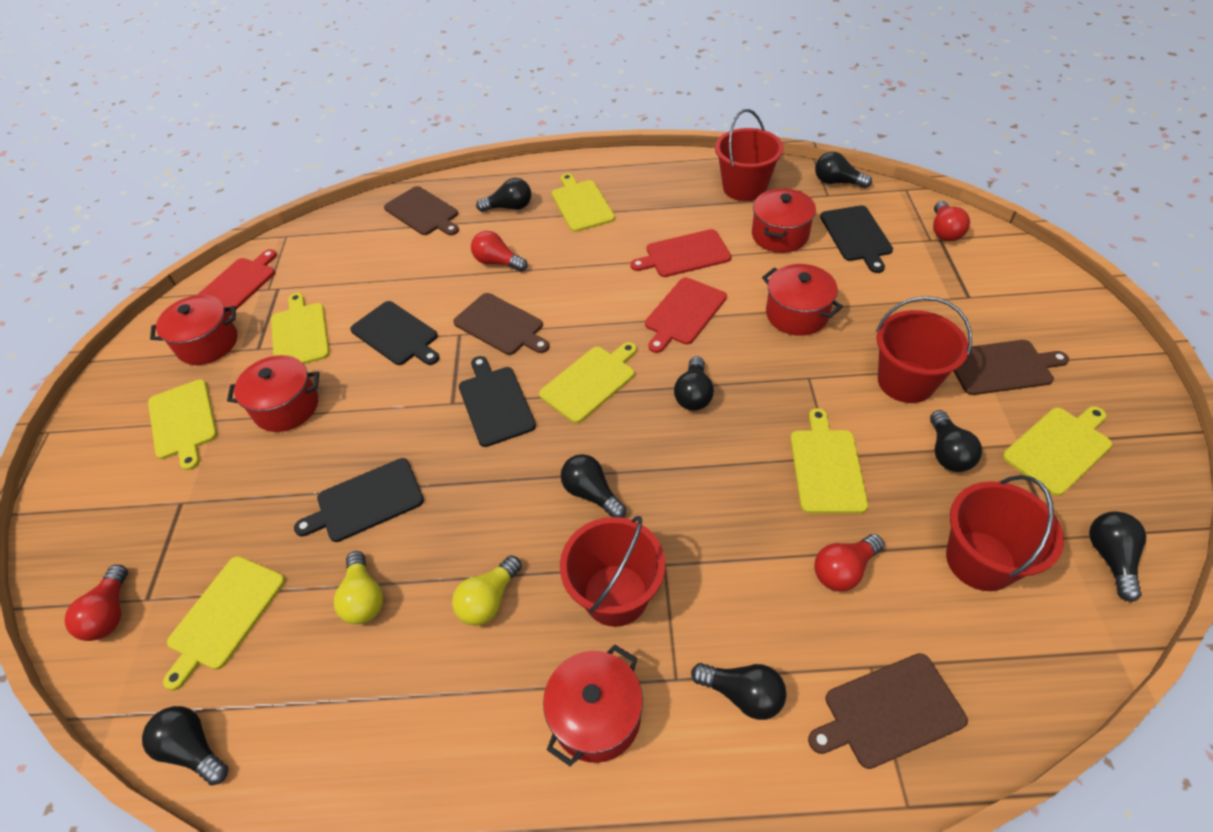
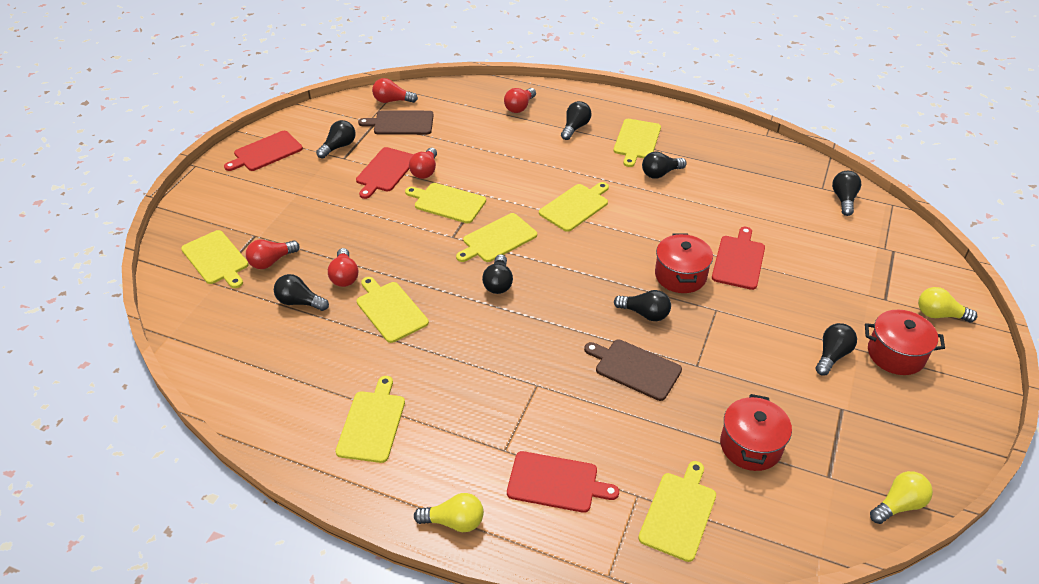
black cutting board: 4 -> 0
brown cutting board: 4 -> 2
red bucket: 4 -> 0
red cutting board: 3 -> 4
red light bulb: 4 -> 5
red pot: 5 -> 3
yellow cutting board: 7 -> 8
yellow light bulb: 2 -> 3

